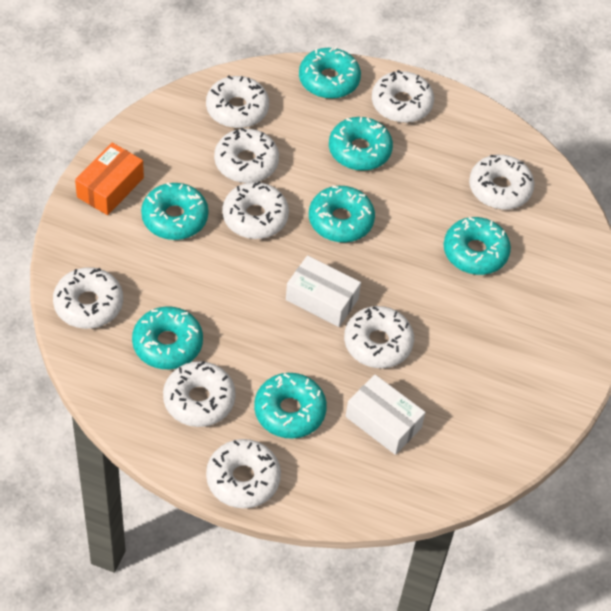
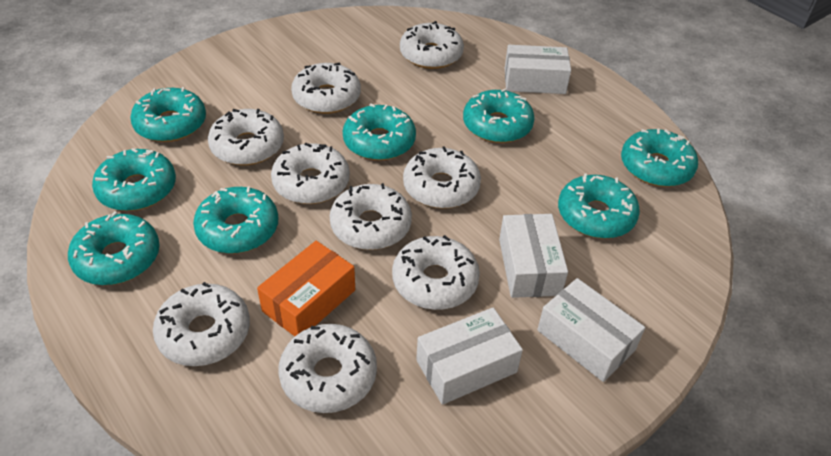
turquoise donut: 7 -> 8
white box: 2 -> 4

